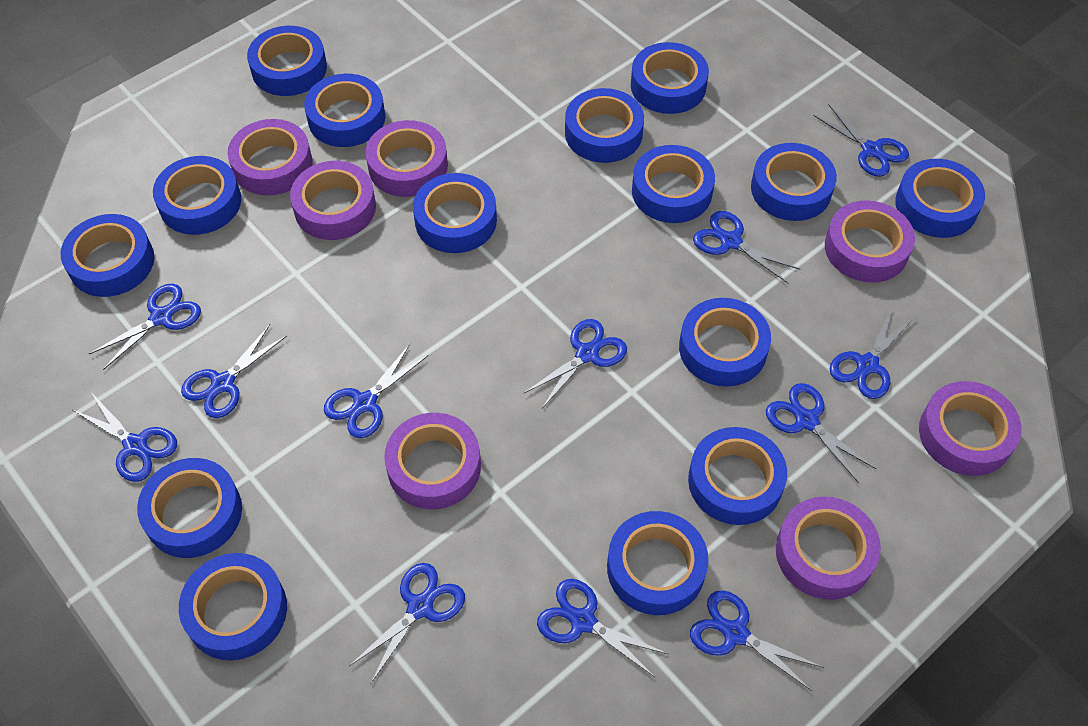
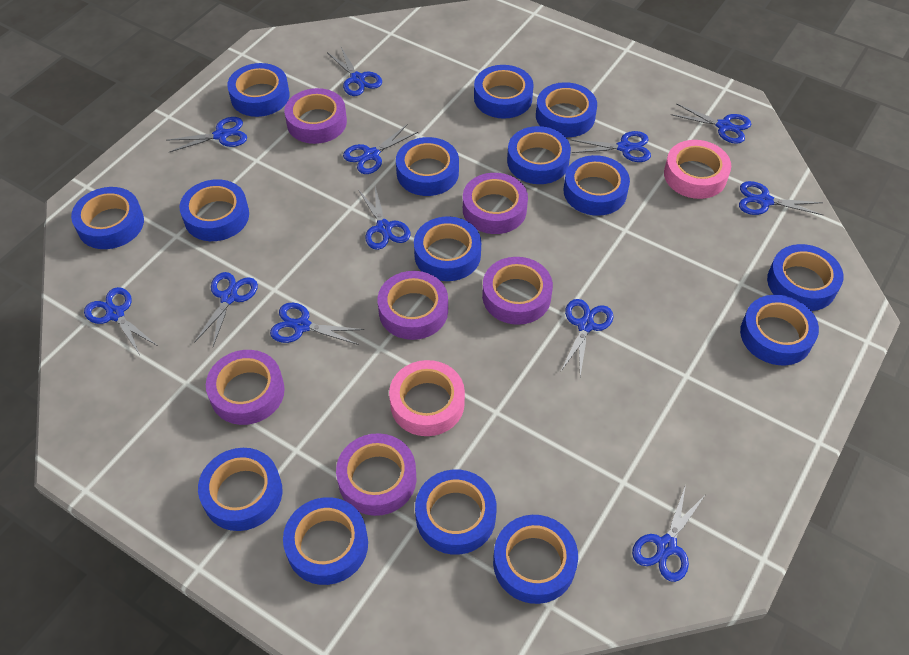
pink tape: 0 -> 2
purple tape: 7 -> 6

